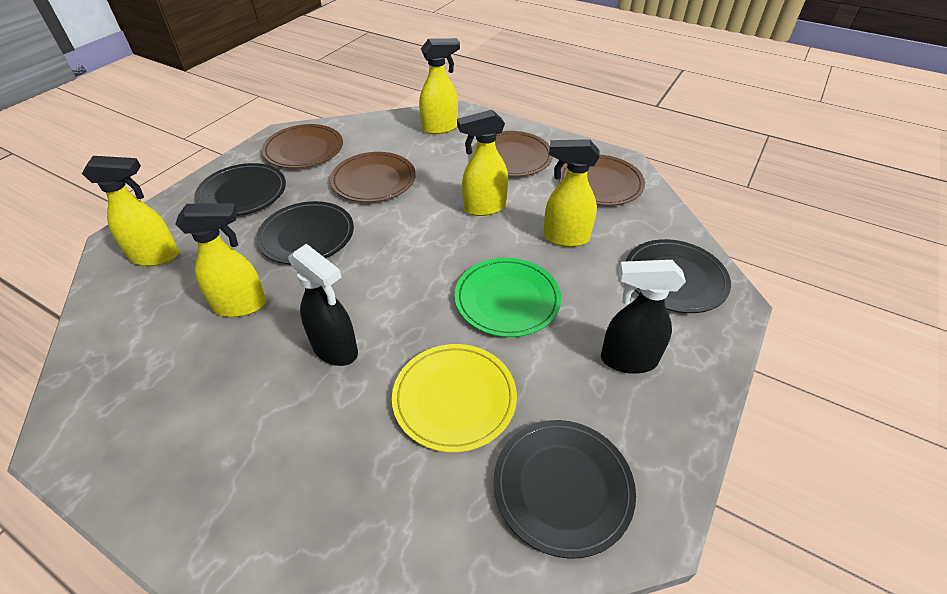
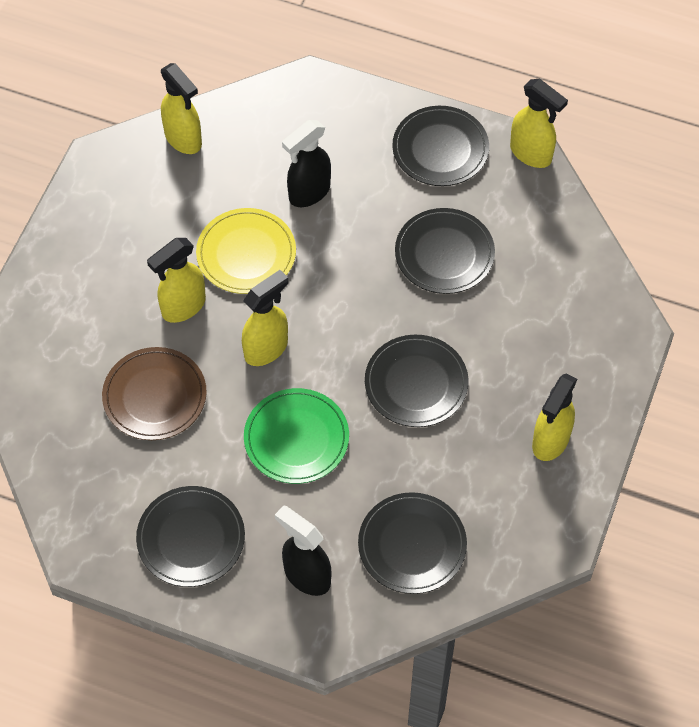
black plate: 4 -> 5
brown plate: 4 -> 1

